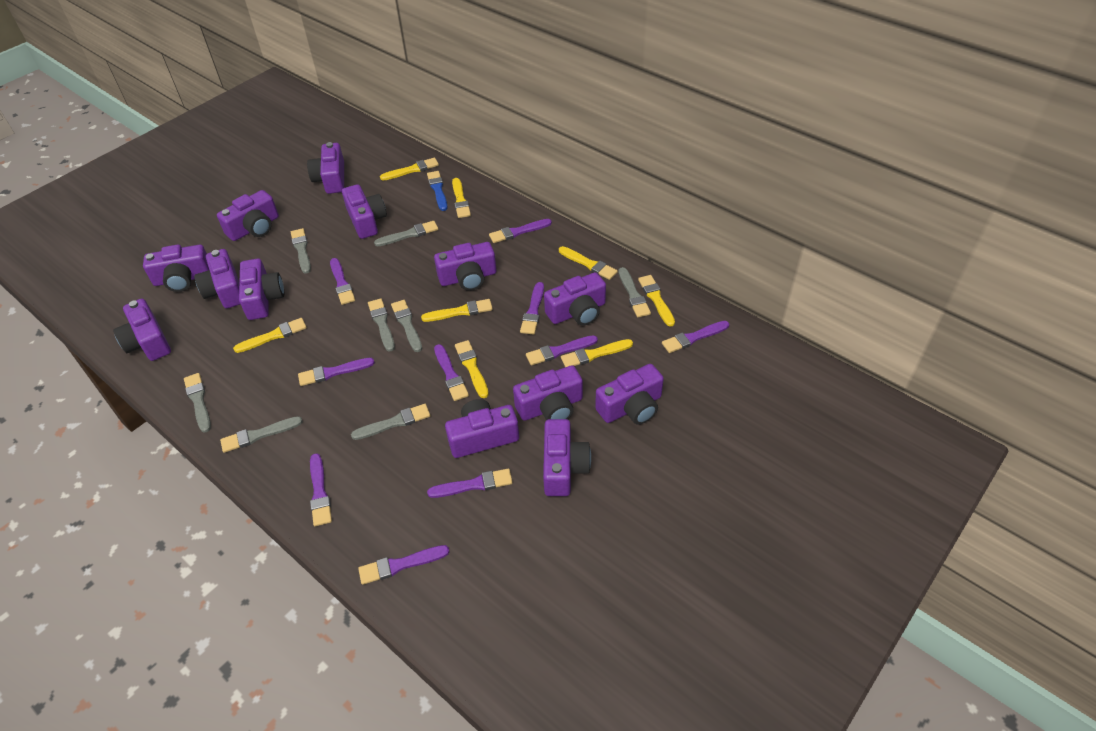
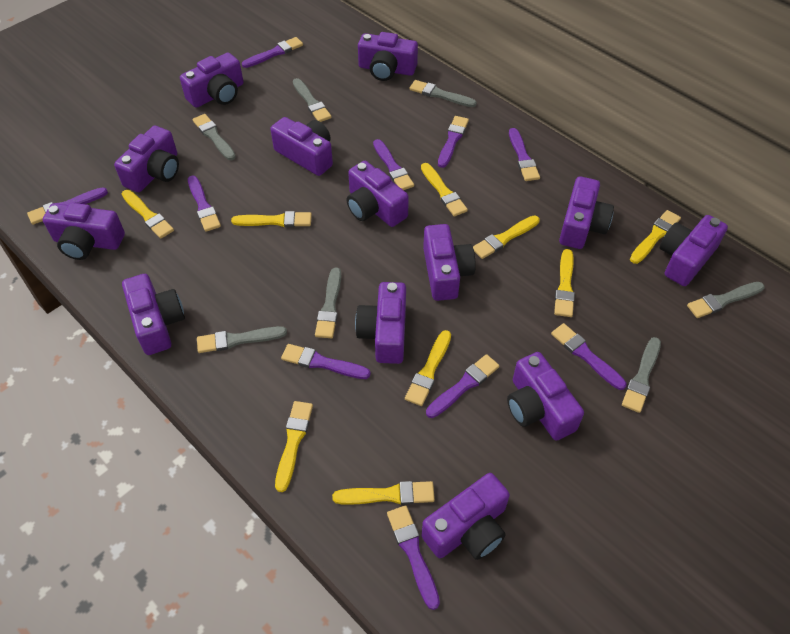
blue brush: 1 -> 0
grey brush: 8 -> 7
yellow brush: 8 -> 9

